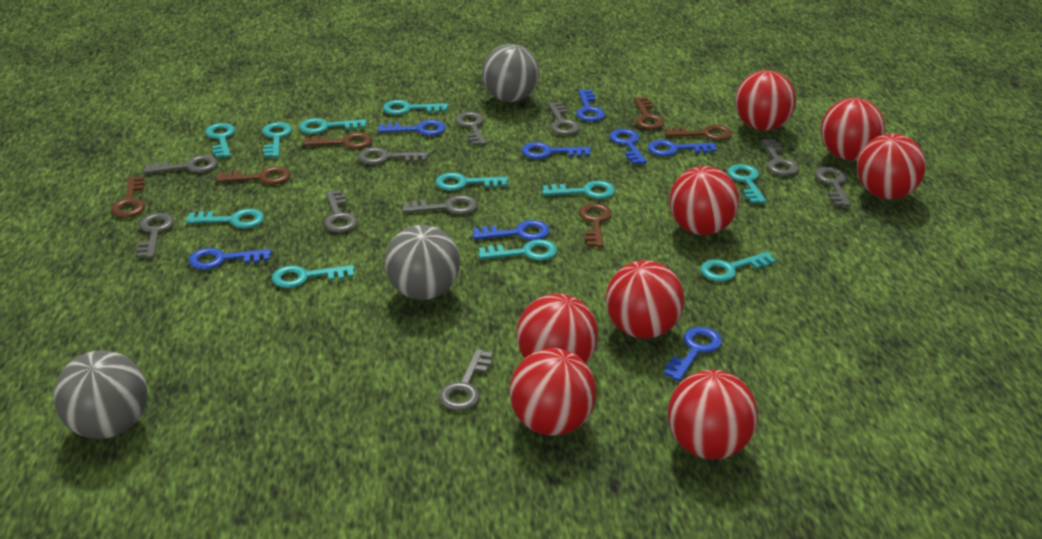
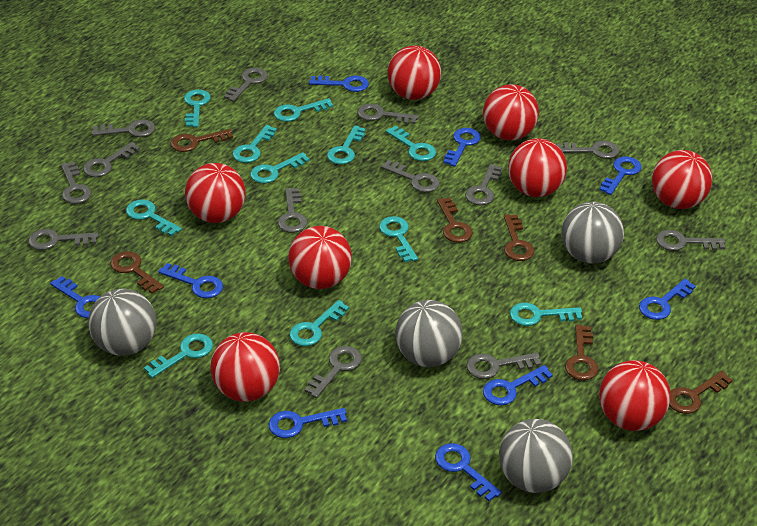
blue key: 8 -> 9
grey ball: 3 -> 4
grey key: 10 -> 13

